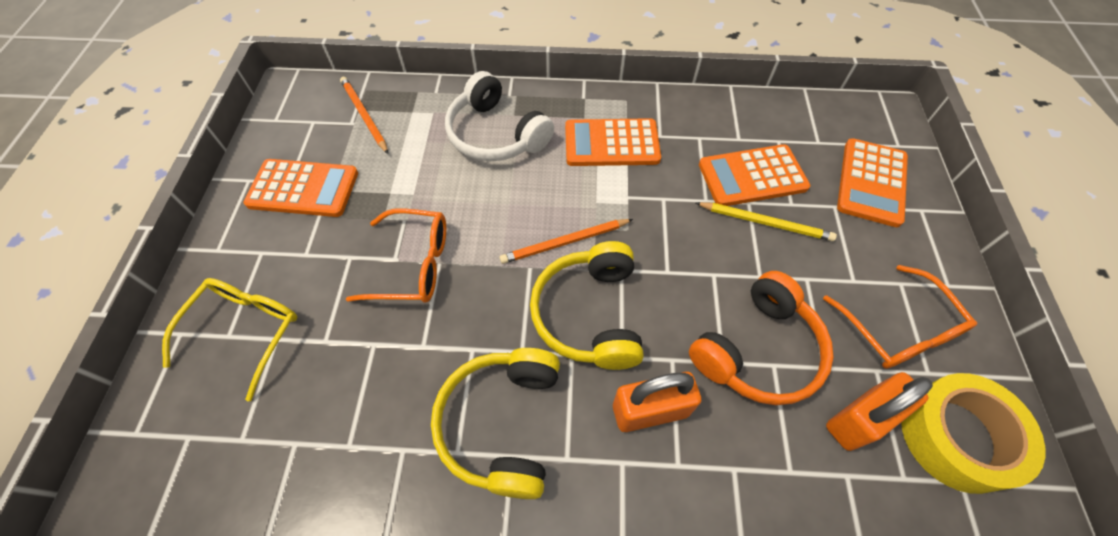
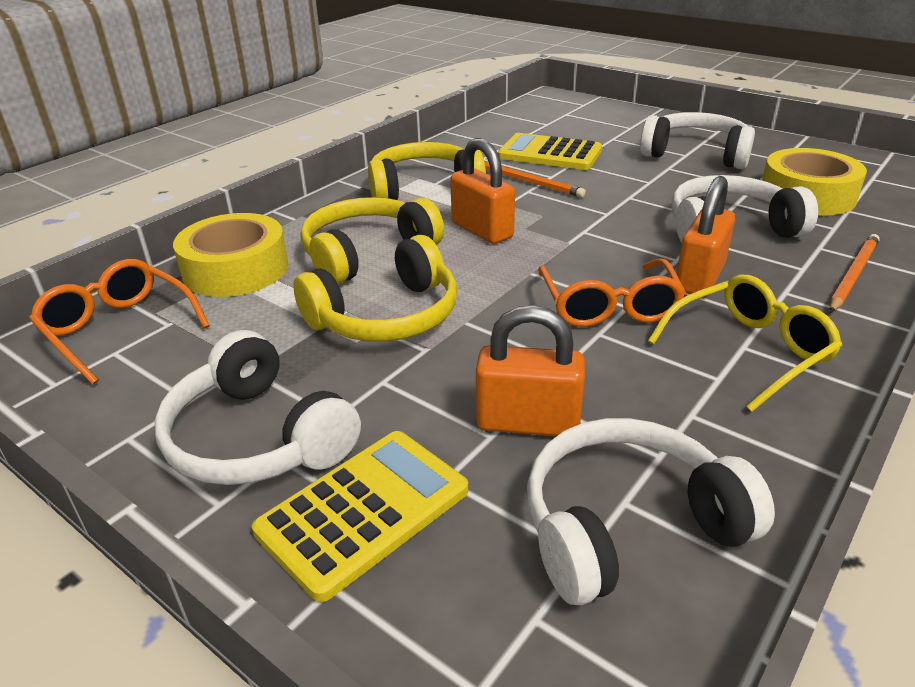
orange calculator: 4 -> 0
orange headphones: 1 -> 0
orange padlock: 2 -> 3
white headphones: 1 -> 4
yellow calculator: 0 -> 2
yellow headphones: 2 -> 3
yellow pencil: 1 -> 0
yellow tape: 1 -> 2

